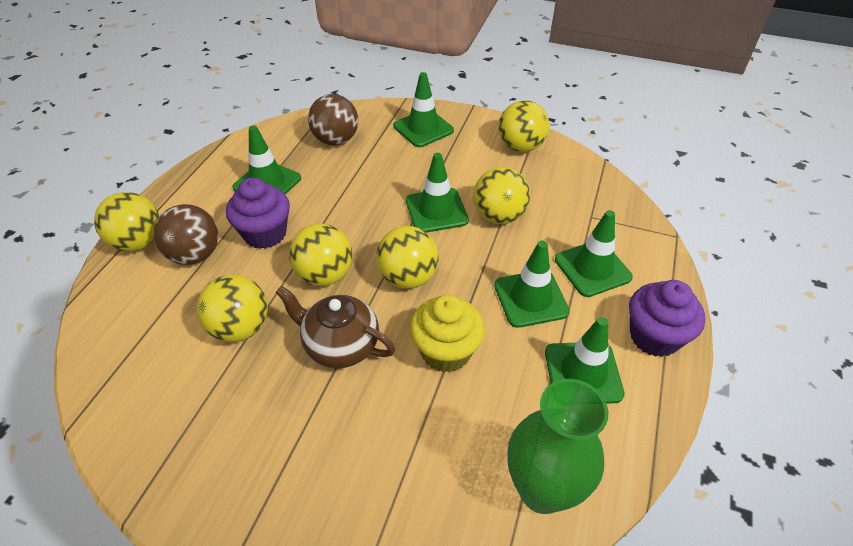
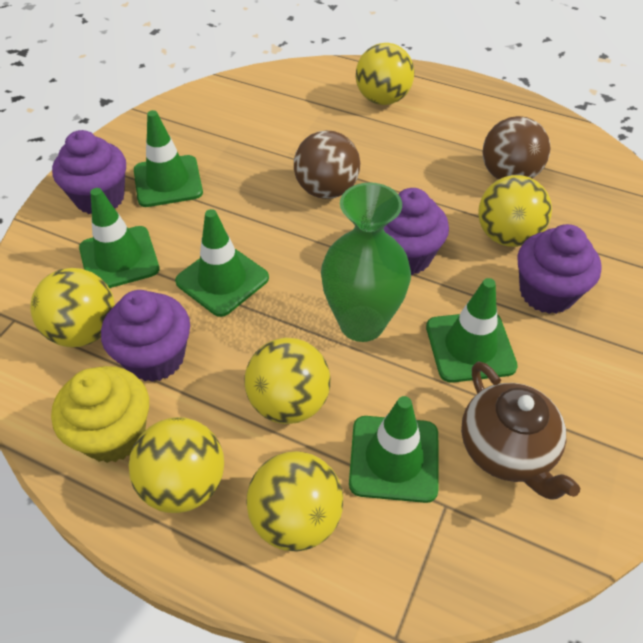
green traffic cone: 6 -> 5
purple cupcake: 2 -> 4

